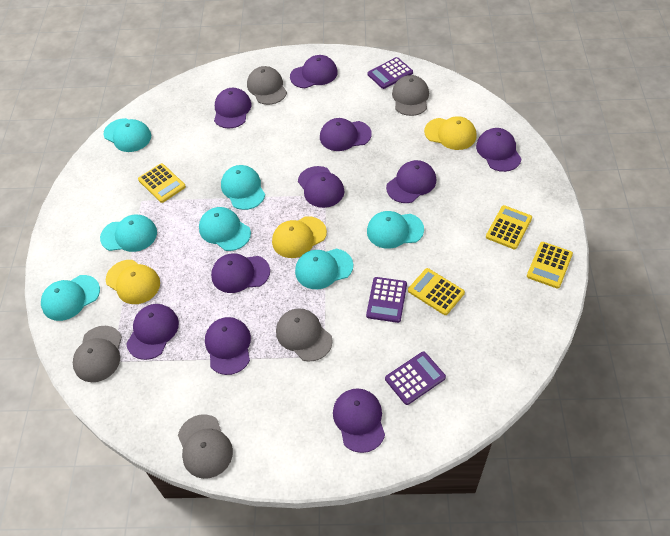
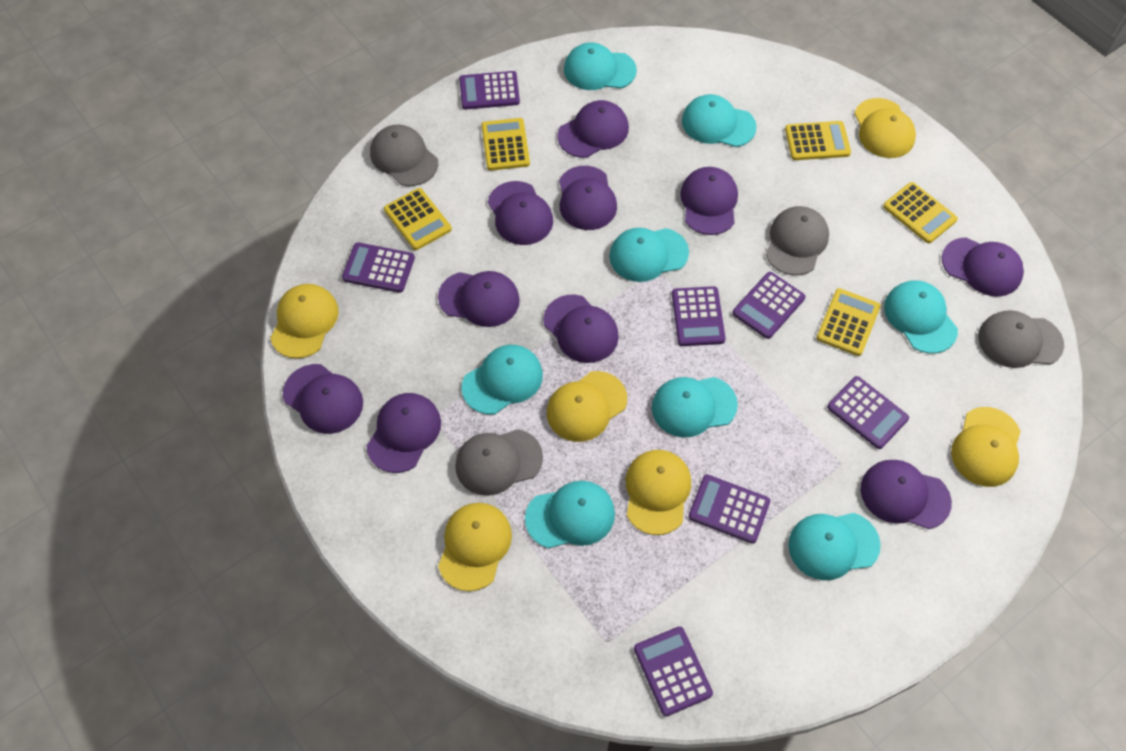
grey cap: 5 -> 4
purple calculator: 3 -> 7
turquoise cap: 7 -> 8
yellow calculator: 4 -> 5
yellow cap: 3 -> 6

